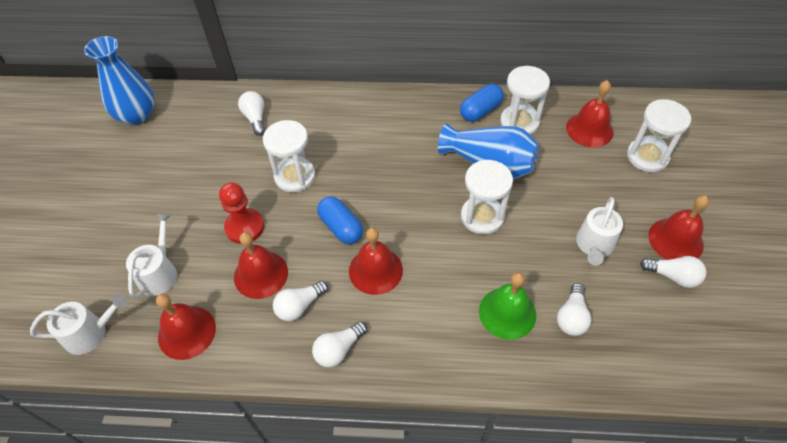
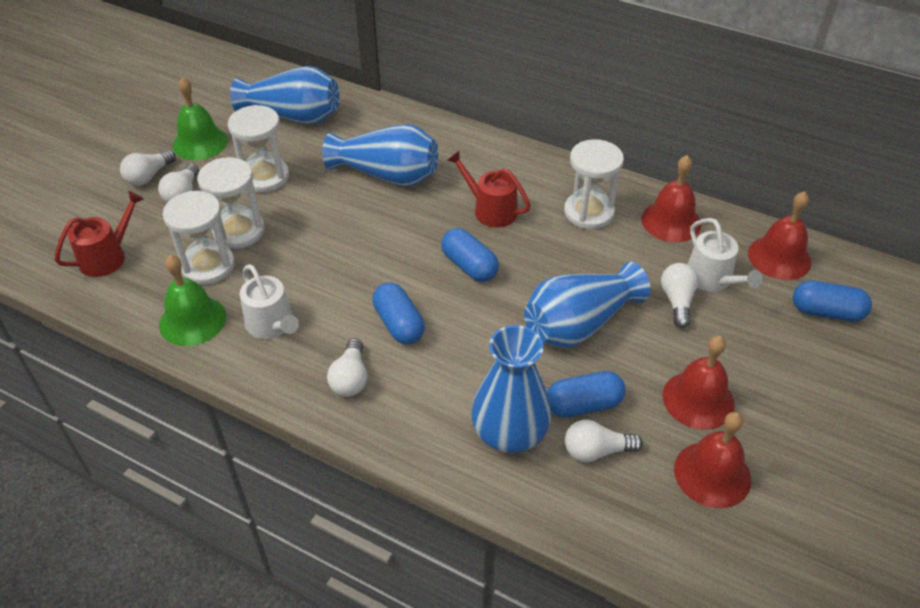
blue capsule: 2 -> 4
blue vase: 2 -> 4
green bell: 1 -> 2
red bell: 5 -> 4
red pawn: 1 -> 0
red watering can: 0 -> 2
white watering can: 3 -> 2

